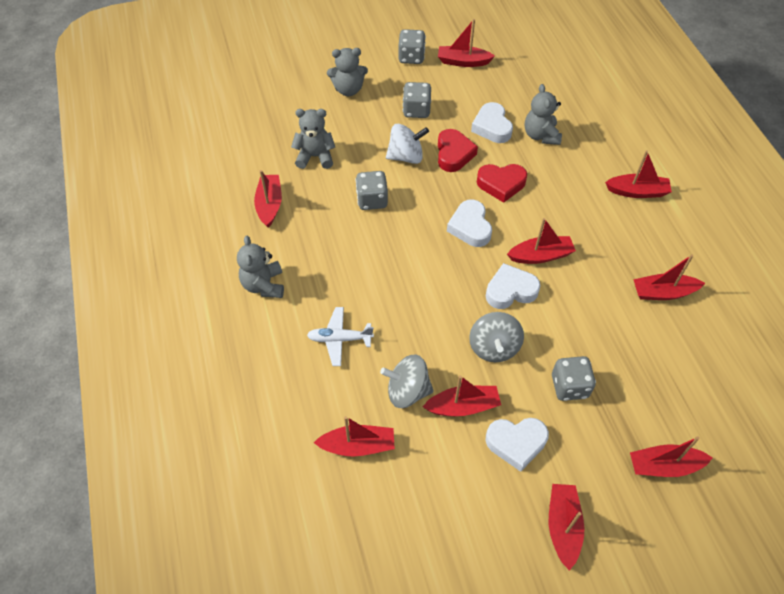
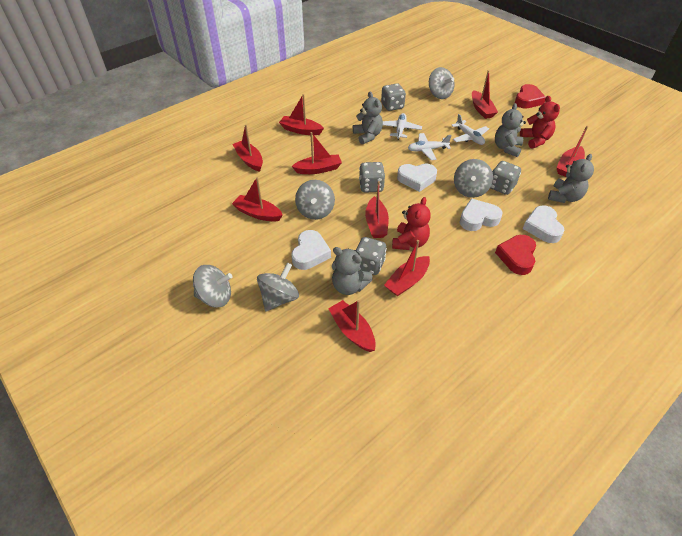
grey spinning top: 2 -> 5
red teddy bear: 0 -> 2
white plane: 1 -> 3
white spinning top: 1 -> 0

